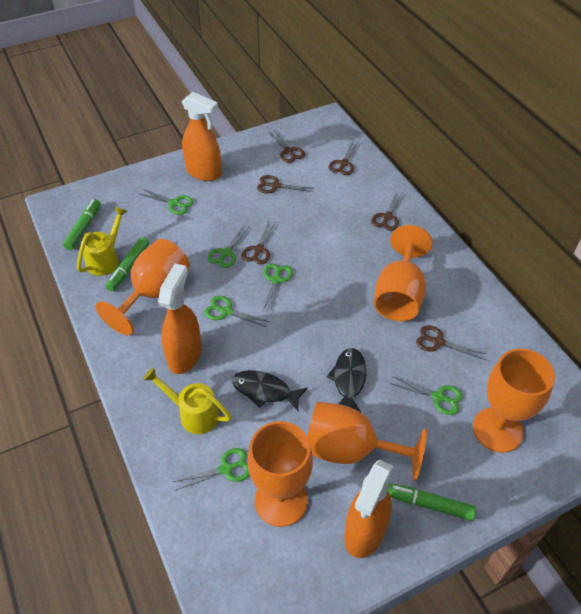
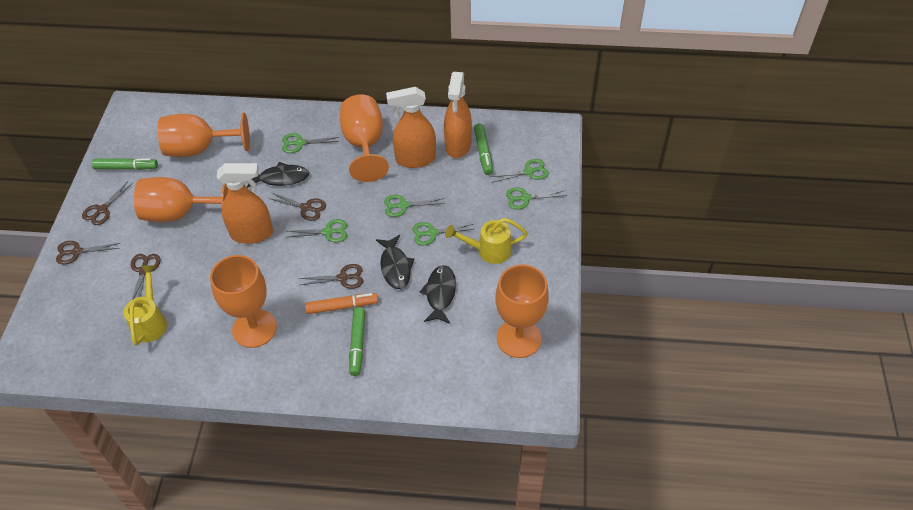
black fish: 2 -> 3
brown scissors: 6 -> 5
orange marker: 0 -> 1

